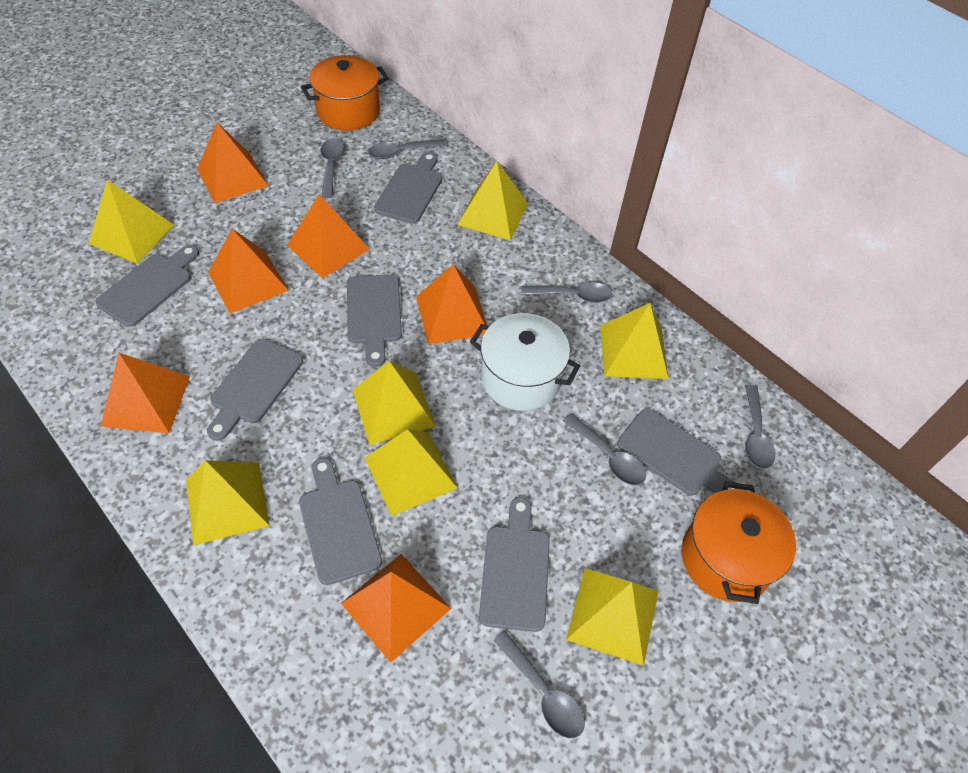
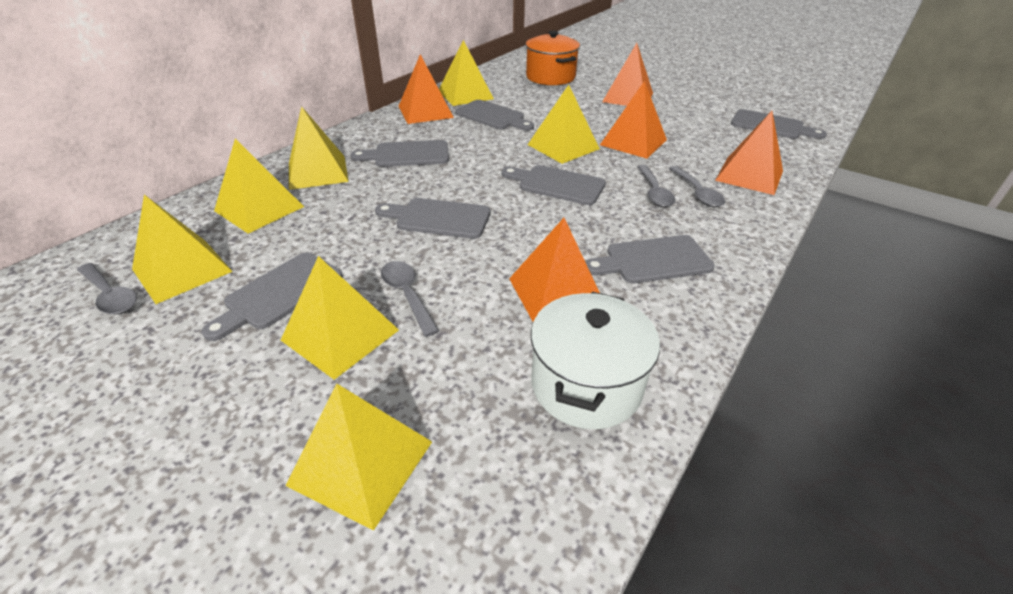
grey spoon: 6 -> 4
orange pot: 2 -> 1
orange pyramid: 6 -> 5

